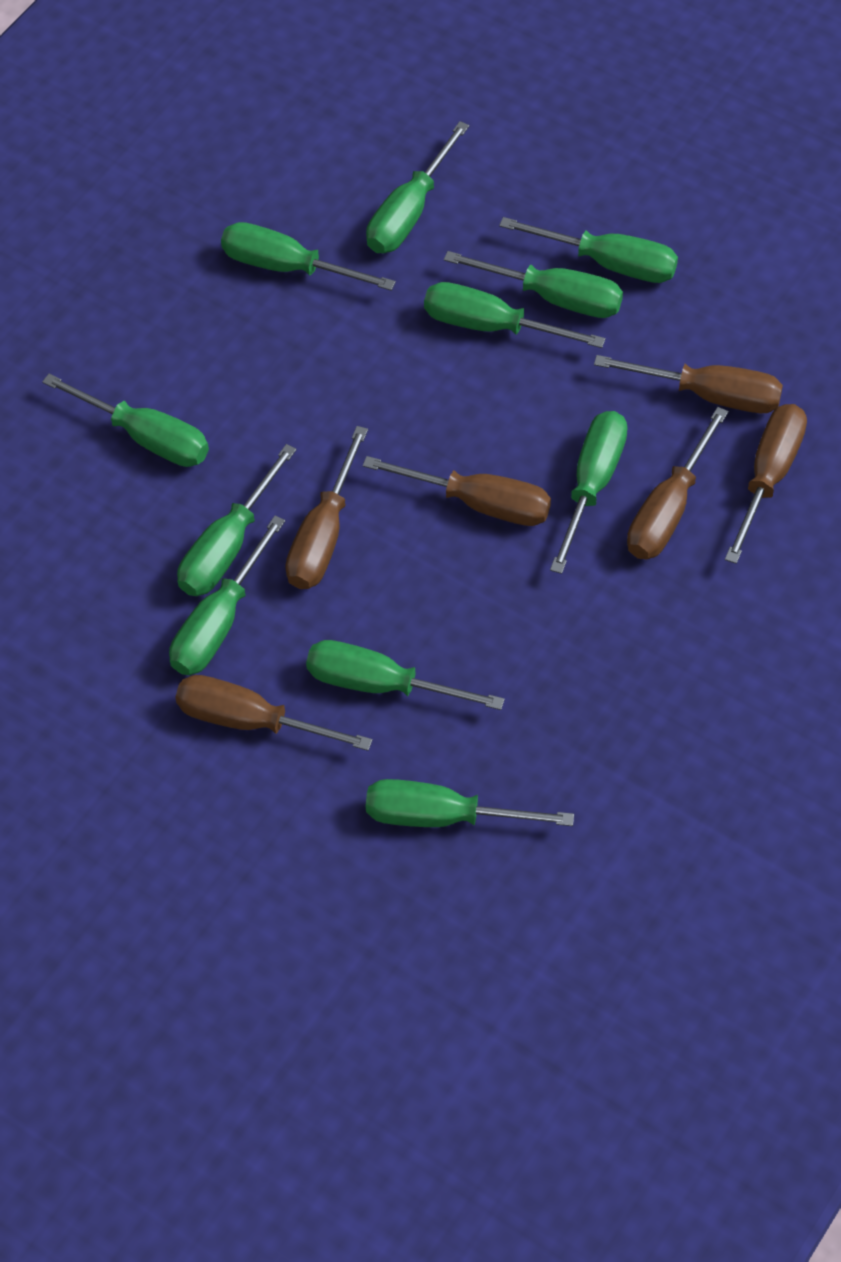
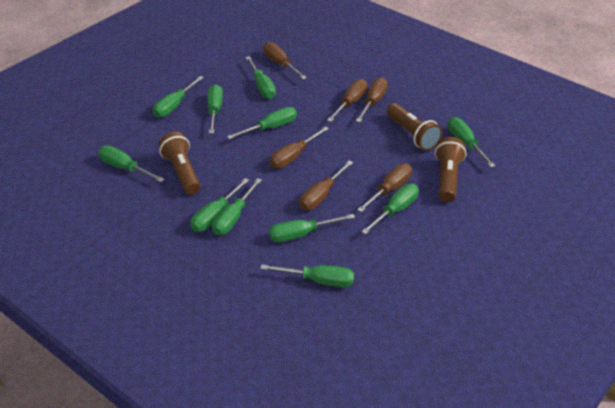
brown flashlight: 0 -> 3

